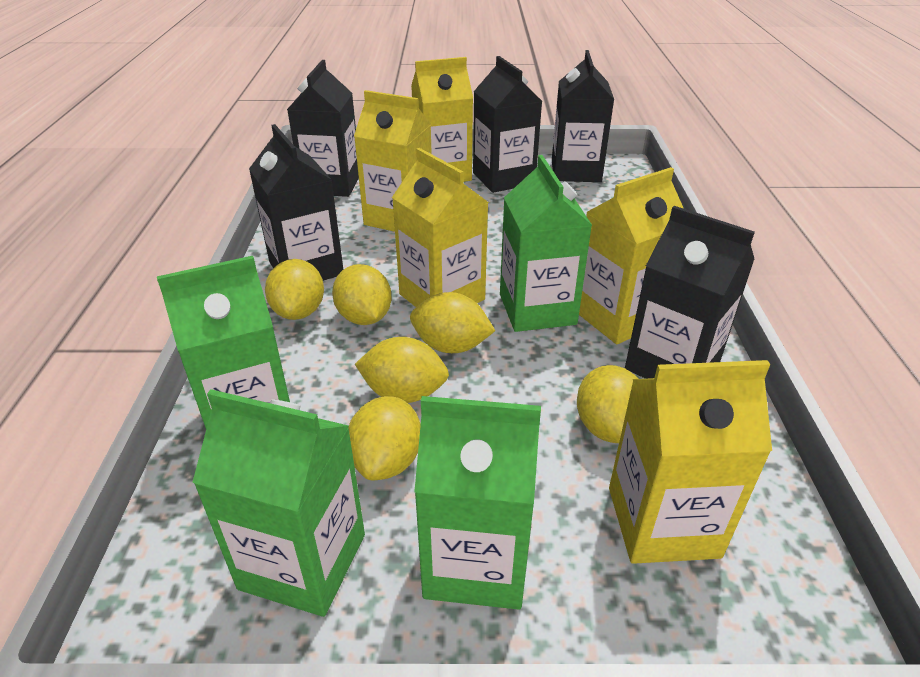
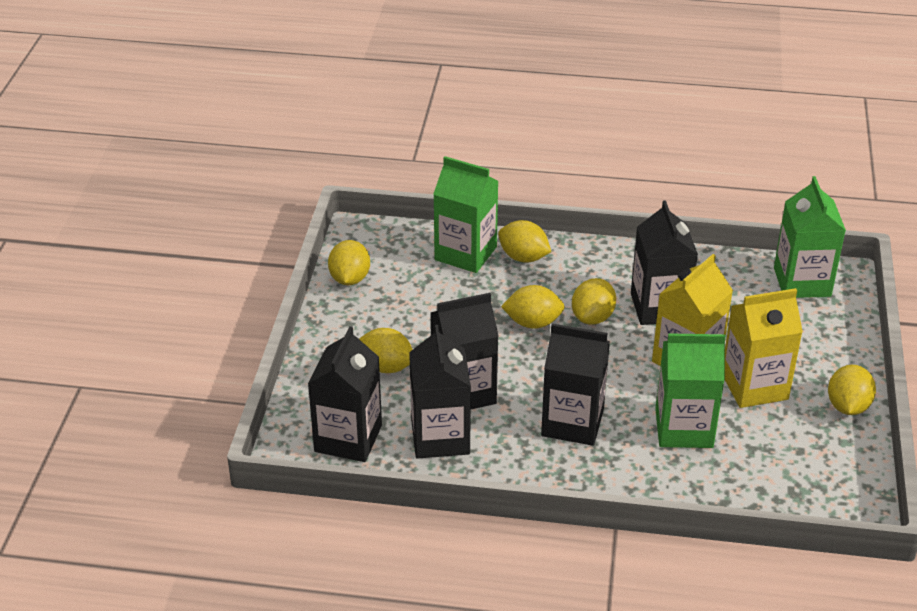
green carton: 4 -> 3
yellow carton: 5 -> 2

